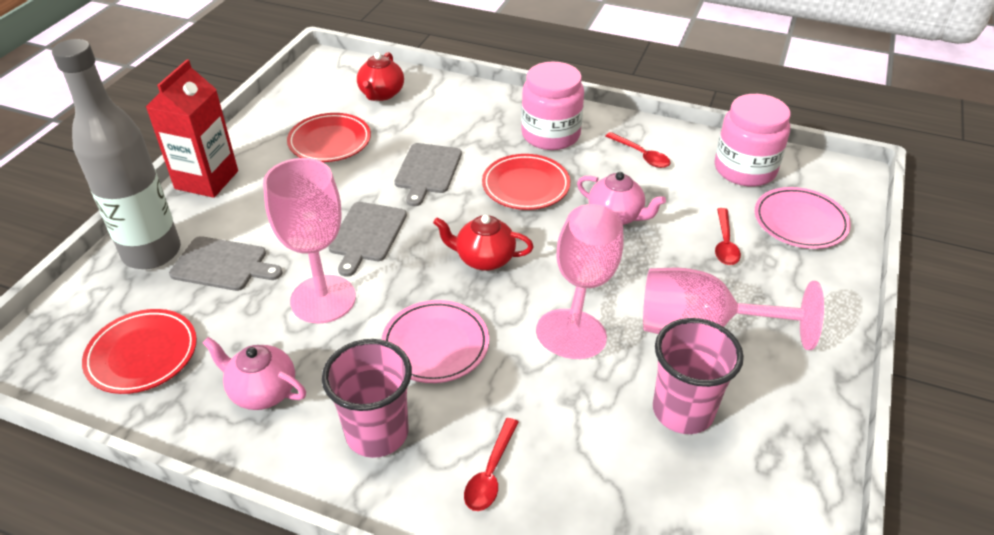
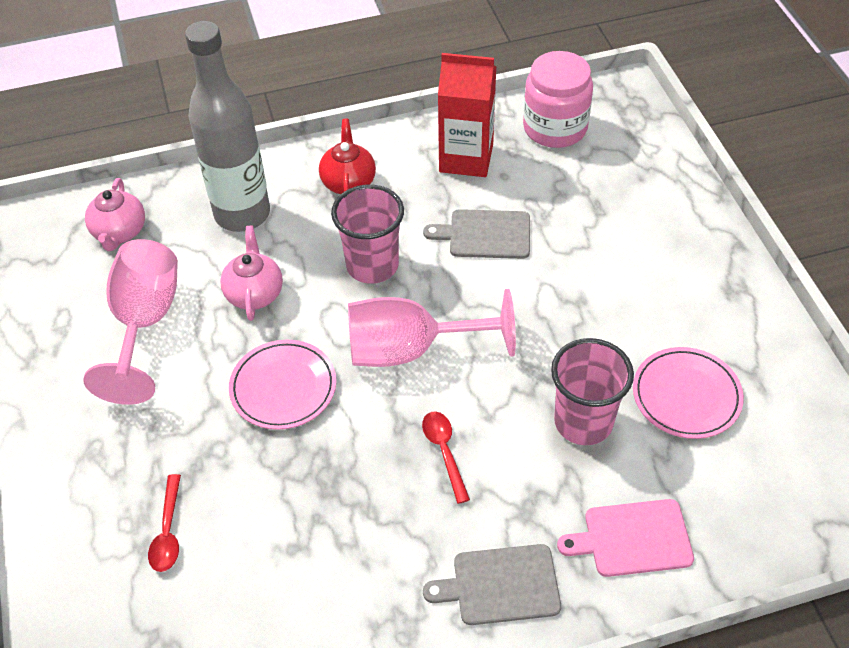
grey cutting board: 3 -> 2
pink cutting board: 0 -> 1
pink goblet: 3 -> 2
pink jar: 2 -> 1
red plate: 3 -> 0
red spoon: 3 -> 2
red teapot: 2 -> 1

